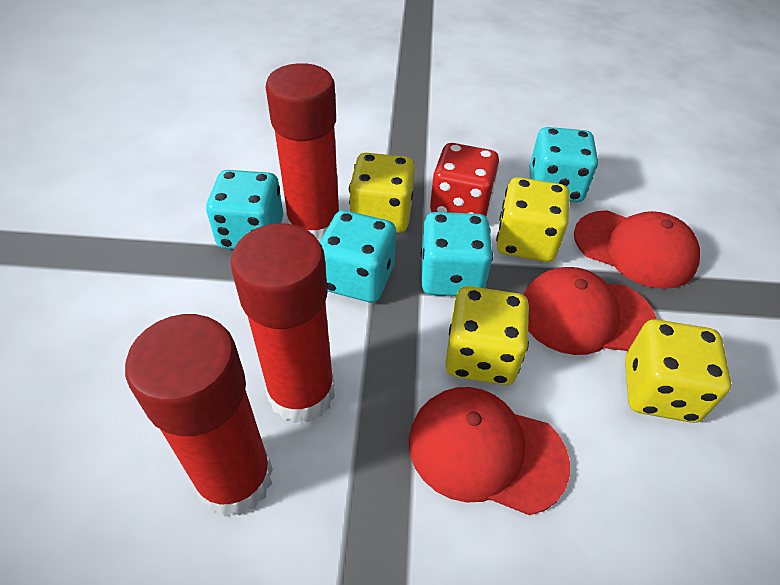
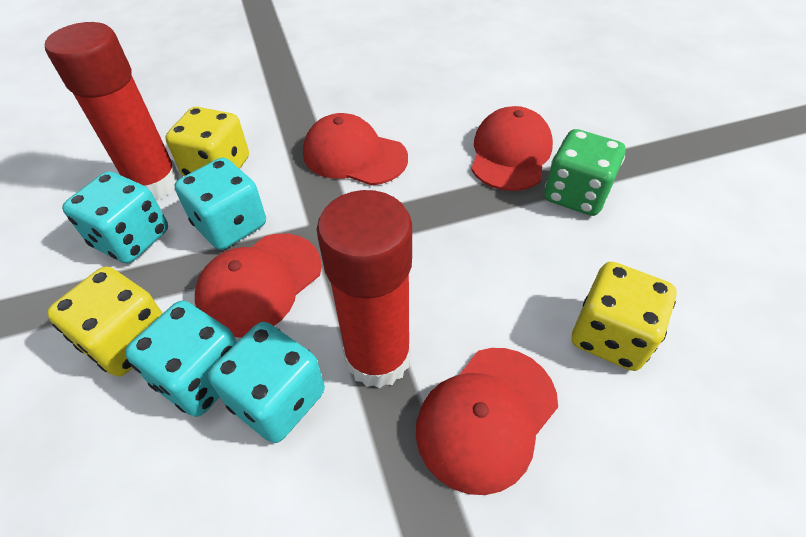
green dice: 0 -> 1
red cap: 3 -> 4
red dice: 1 -> 0
red glue stick: 3 -> 2
yellow dice: 4 -> 3

